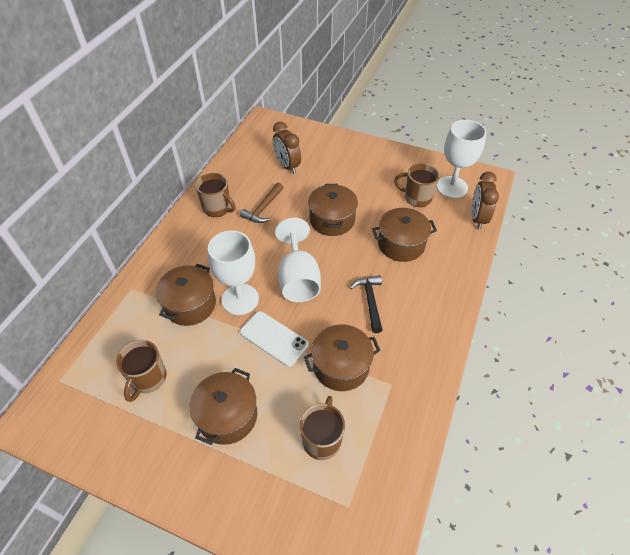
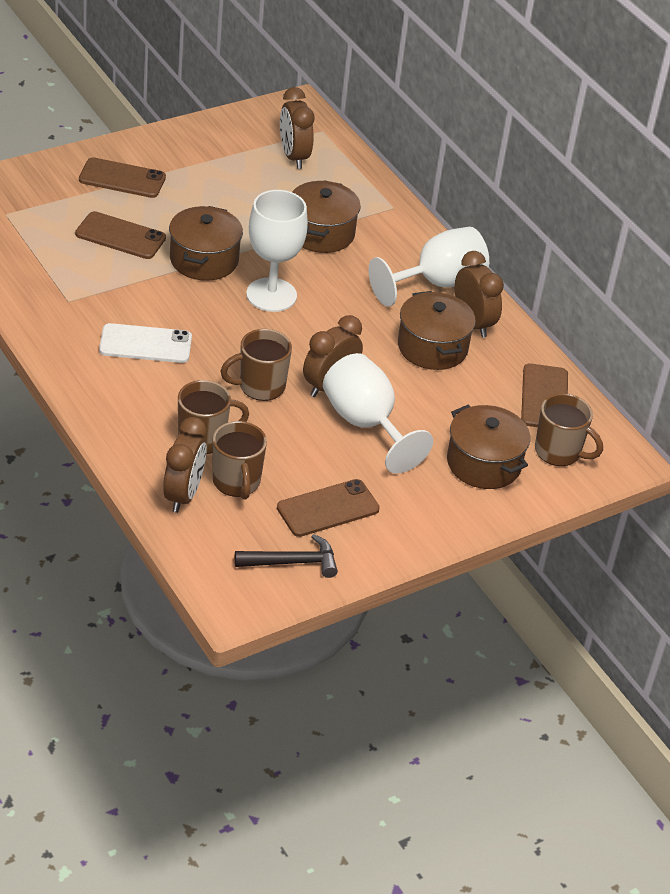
brown clock: 2 -> 4
brown hammer: 1 -> 0
brown phone: 0 -> 4
brown pot: 5 -> 4

